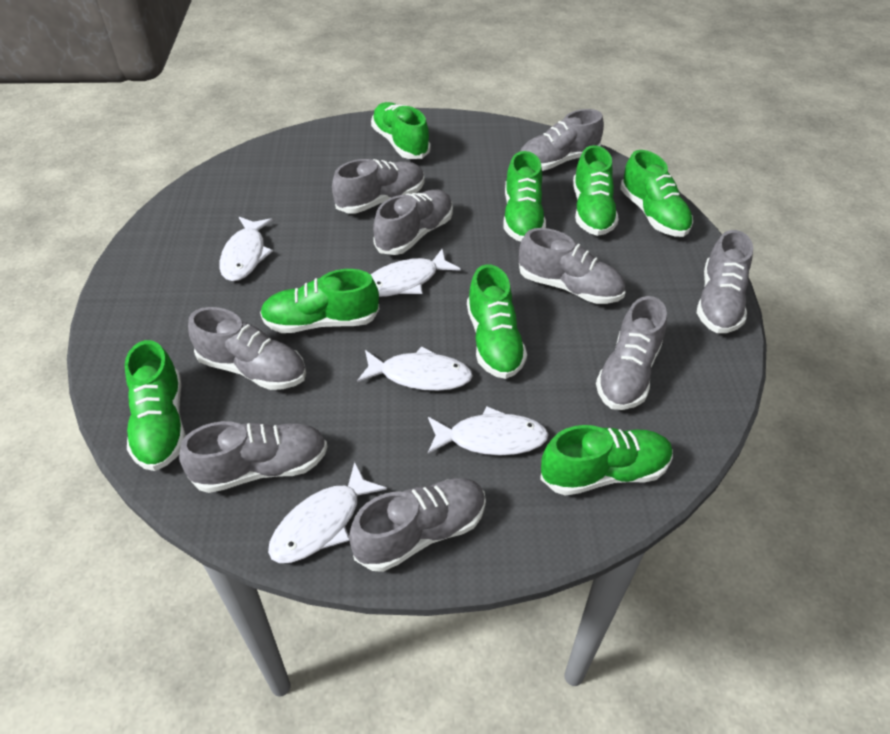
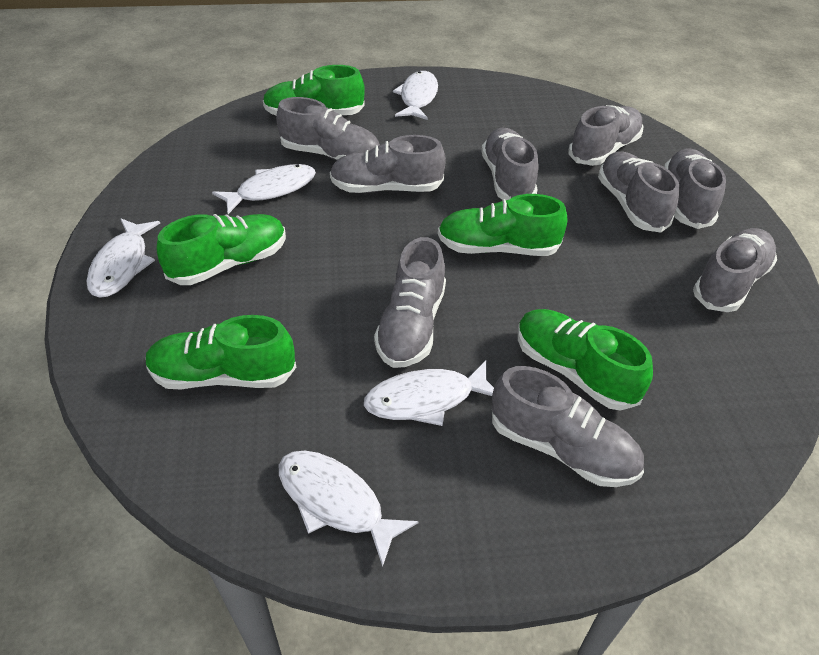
green shoe: 8 -> 5

